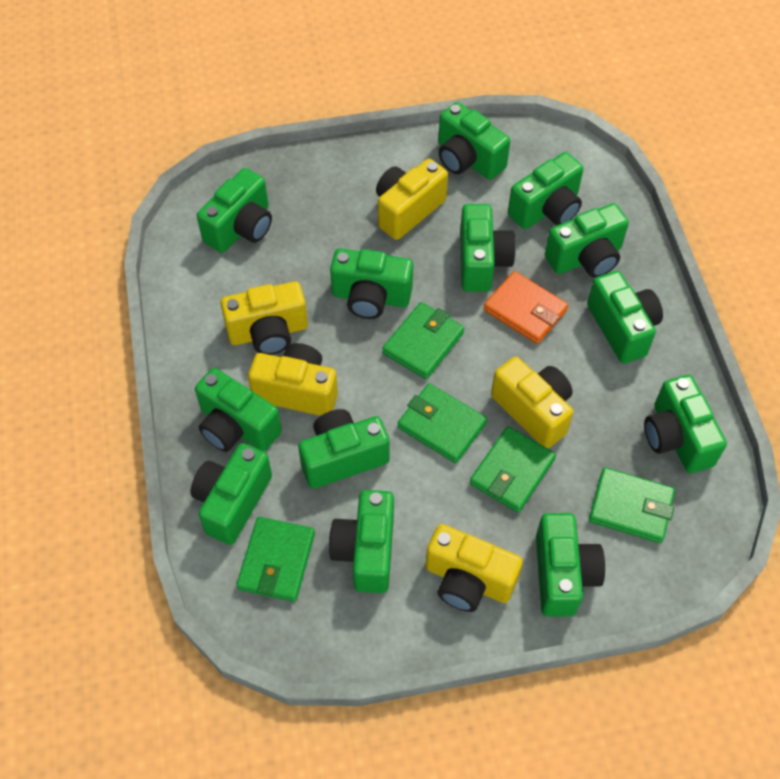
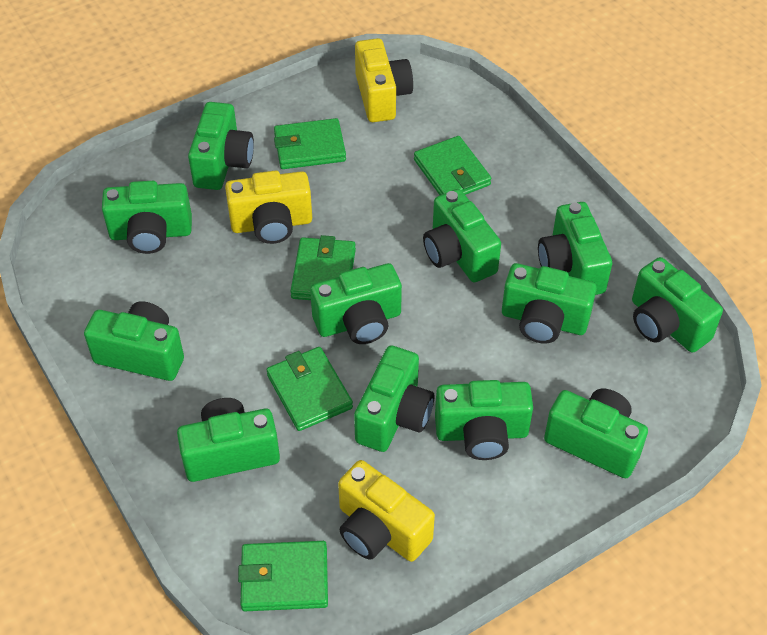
green camera: 13 -> 12
orange wallet: 1 -> 0
yellow camera: 5 -> 3

